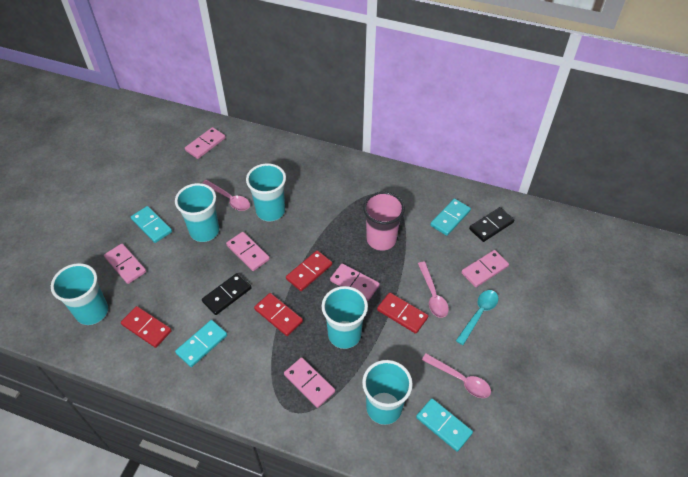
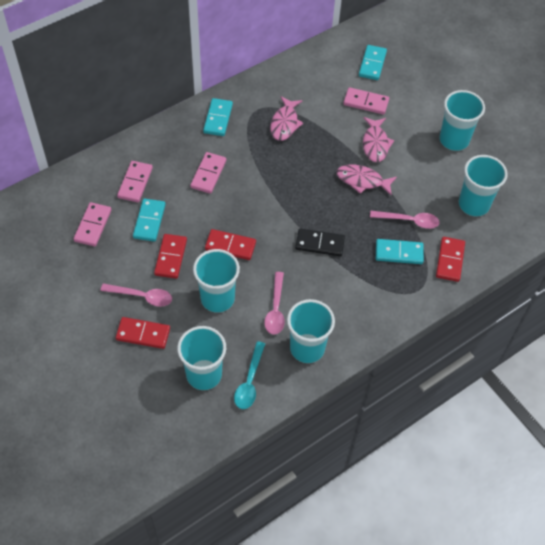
black domino: 2 -> 1
pink cup: 1 -> 0
pink domino: 6 -> 4
pink fish: 0 -> 3

